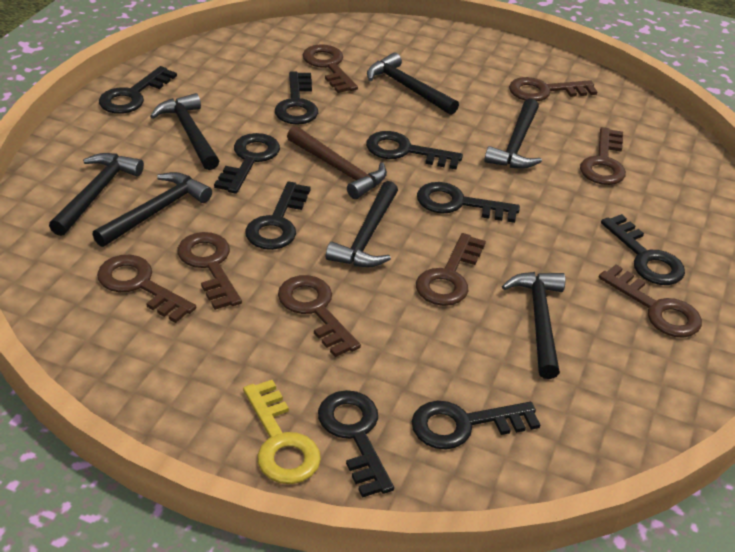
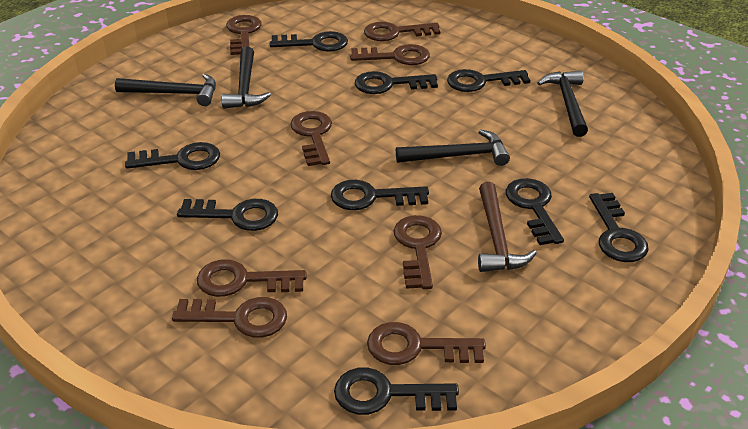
black hammer: 7 -> 4
yellow key: 1 -> 0

